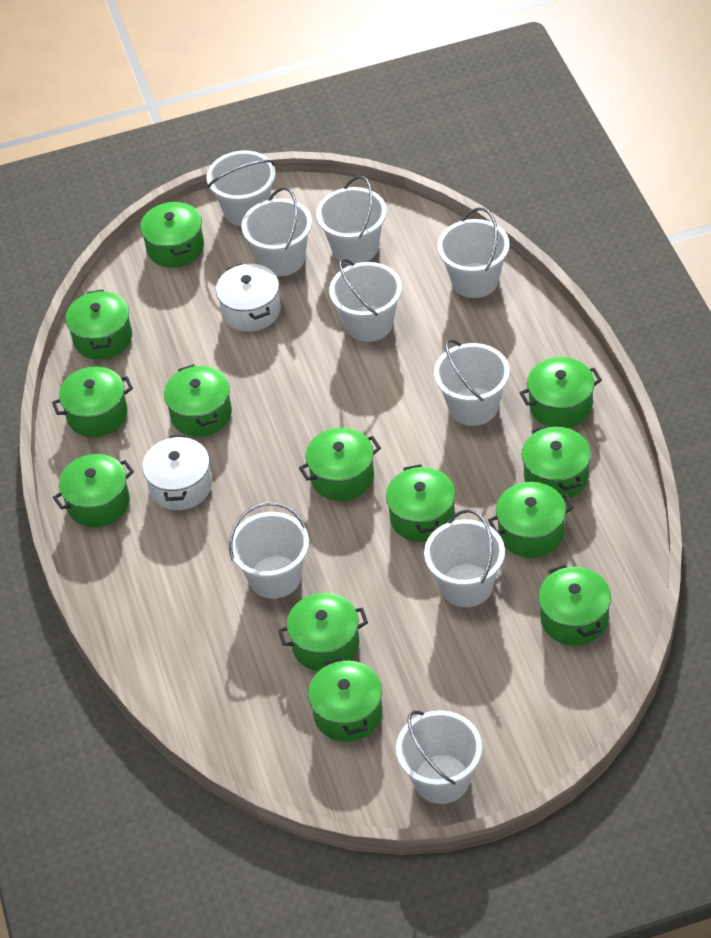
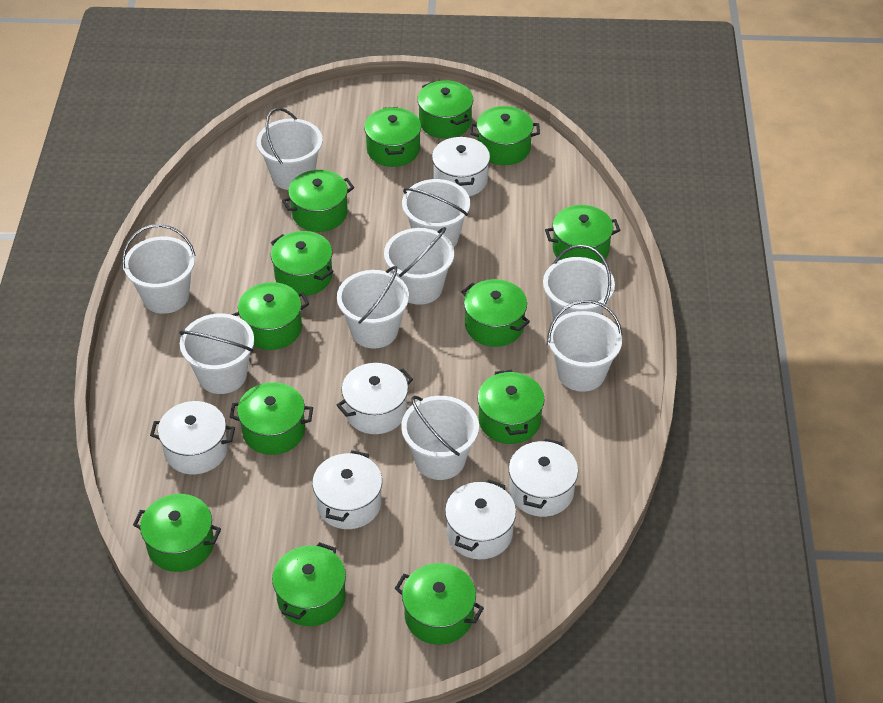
white pot: 2 -> 6

